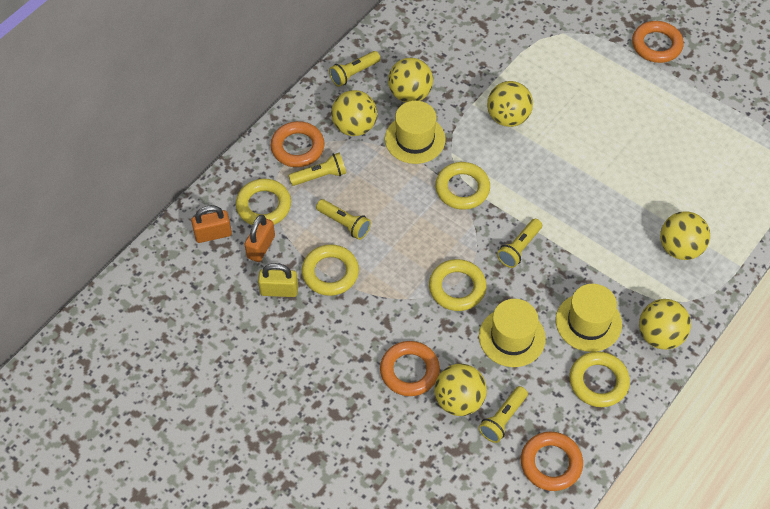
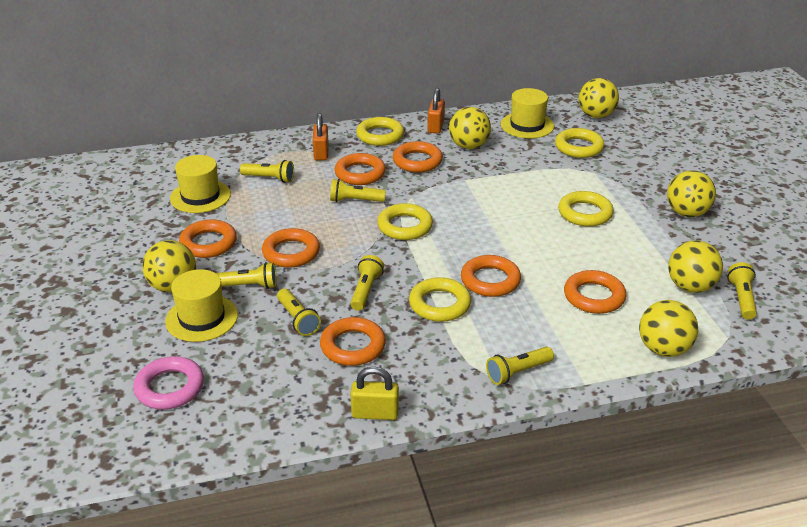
orange ring: 4 -> 7
pink ring: 0 -> 1
yellow flashlight: 5 -> 7

